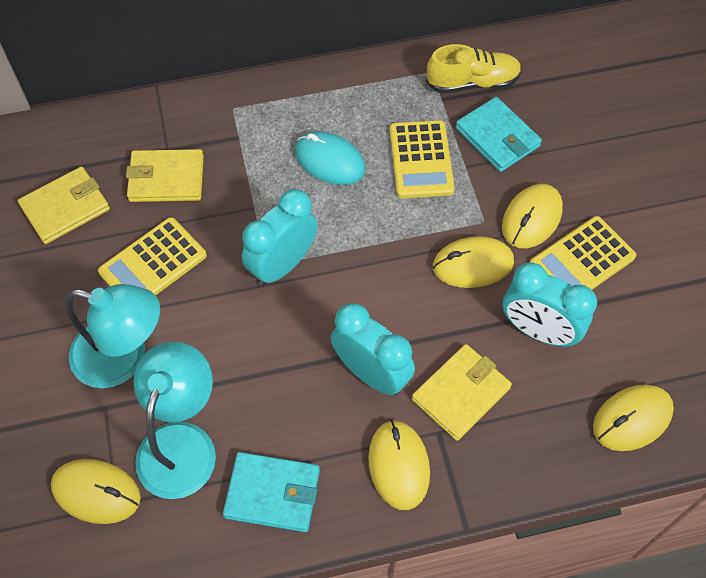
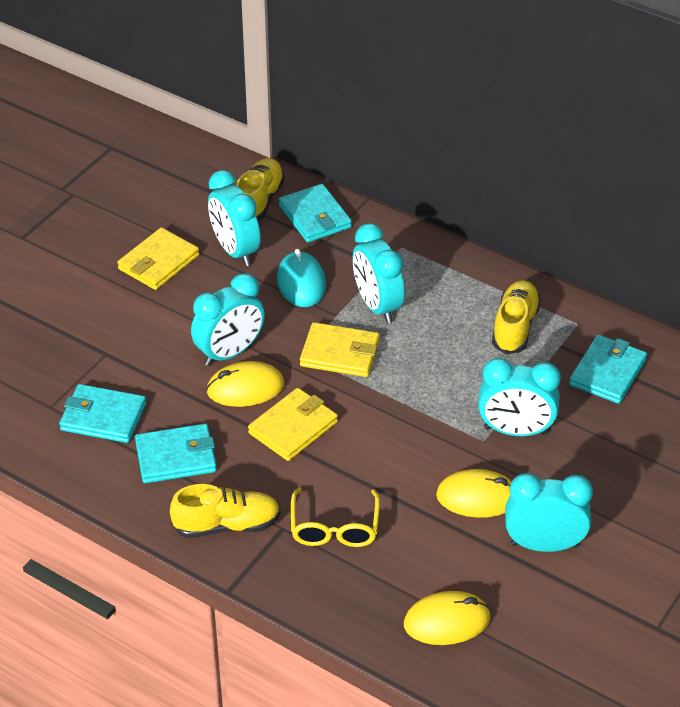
turquoise clock: 3 -> 5
turquoise lamp: 2 -> 0
turquoise wallet: 2 -> 4
yellow calculator: 3 -> 0
yellow glasses: 0 -> 1
yellow mouse: 5 -> 3
yellow shoe: 1 -> 3

